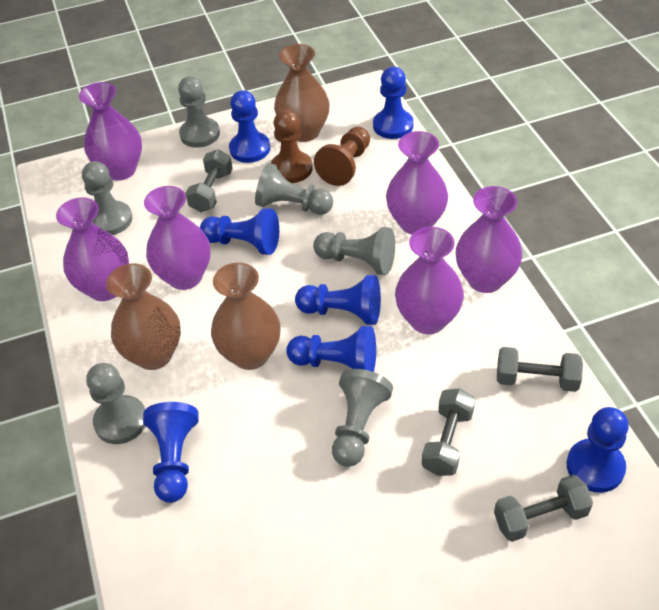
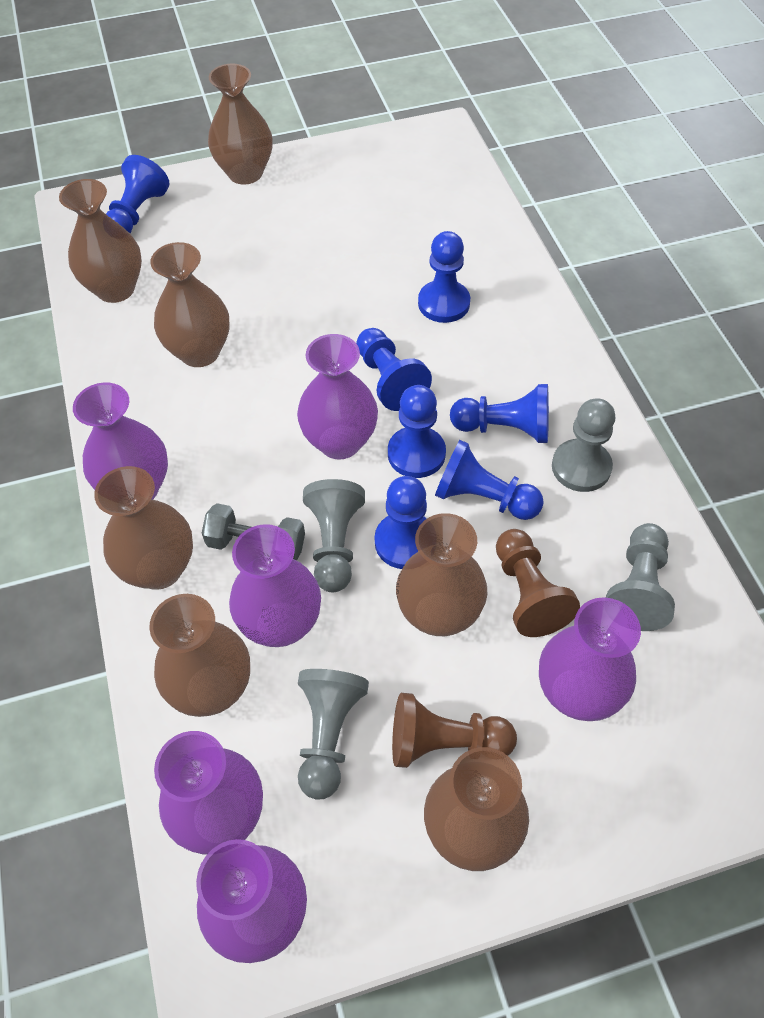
brown vase: 3 -> 7
grey dumbbell: 4 -> 1
grey pawn: 6 -> 4

